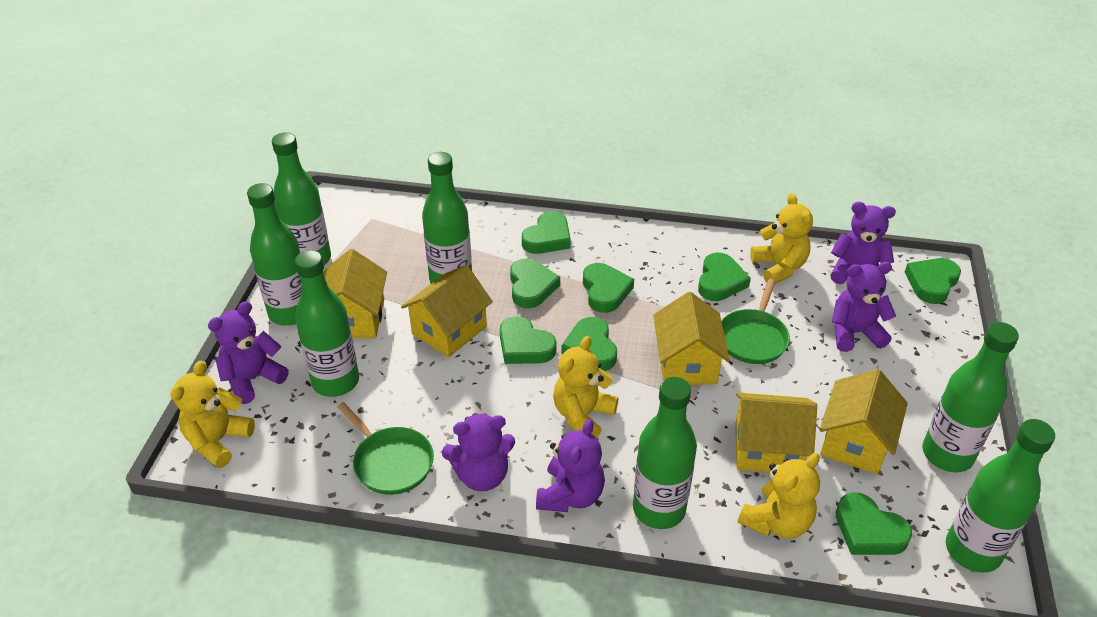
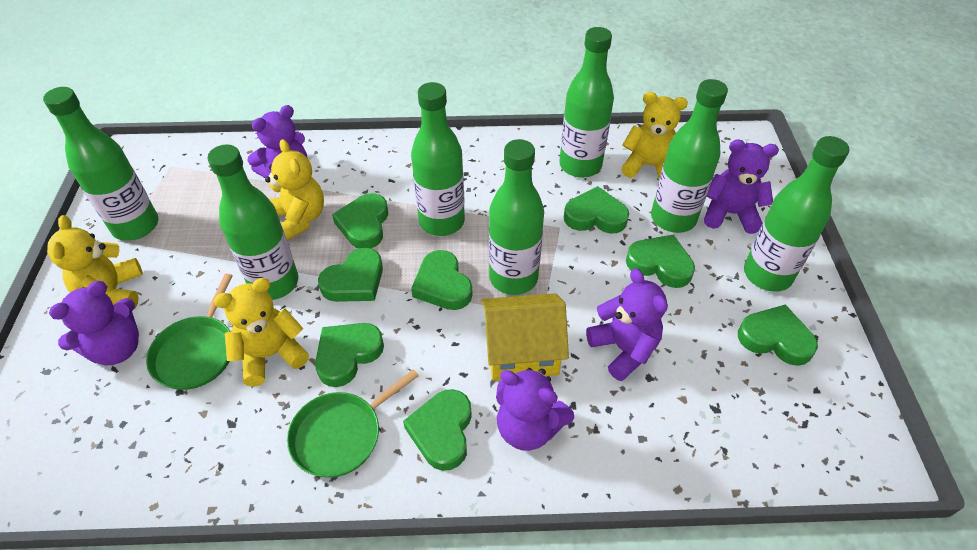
yellow house: 5 -> 1

